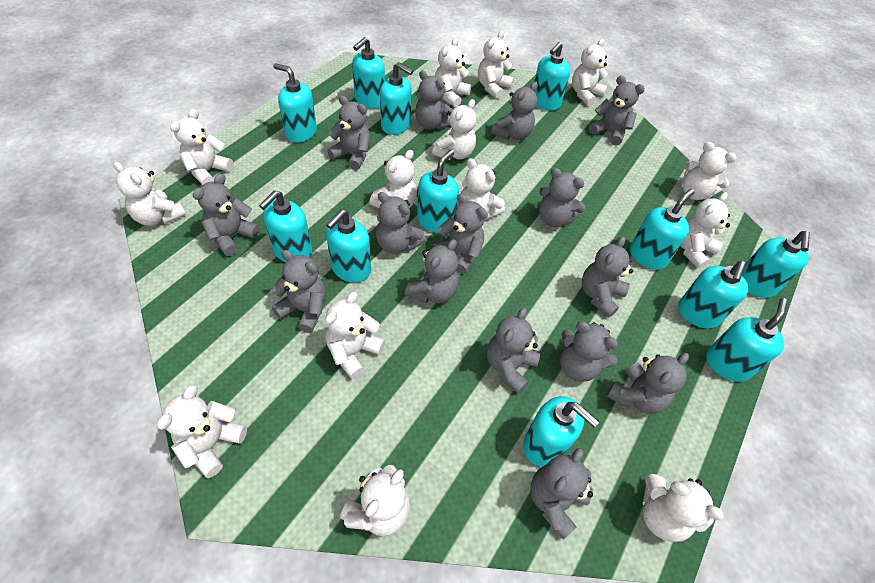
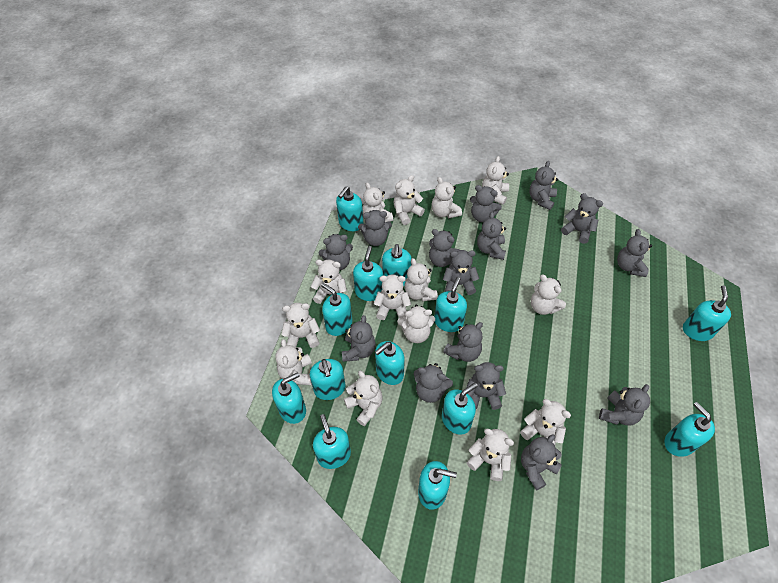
turquoise soap dispenser: 12 -> 13

